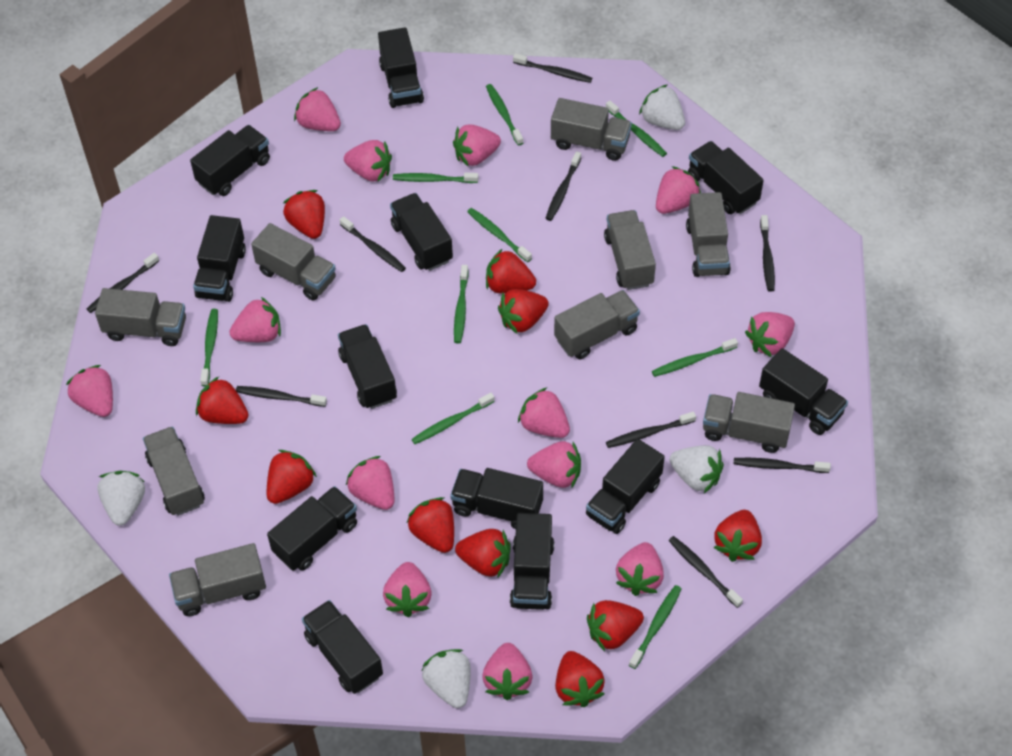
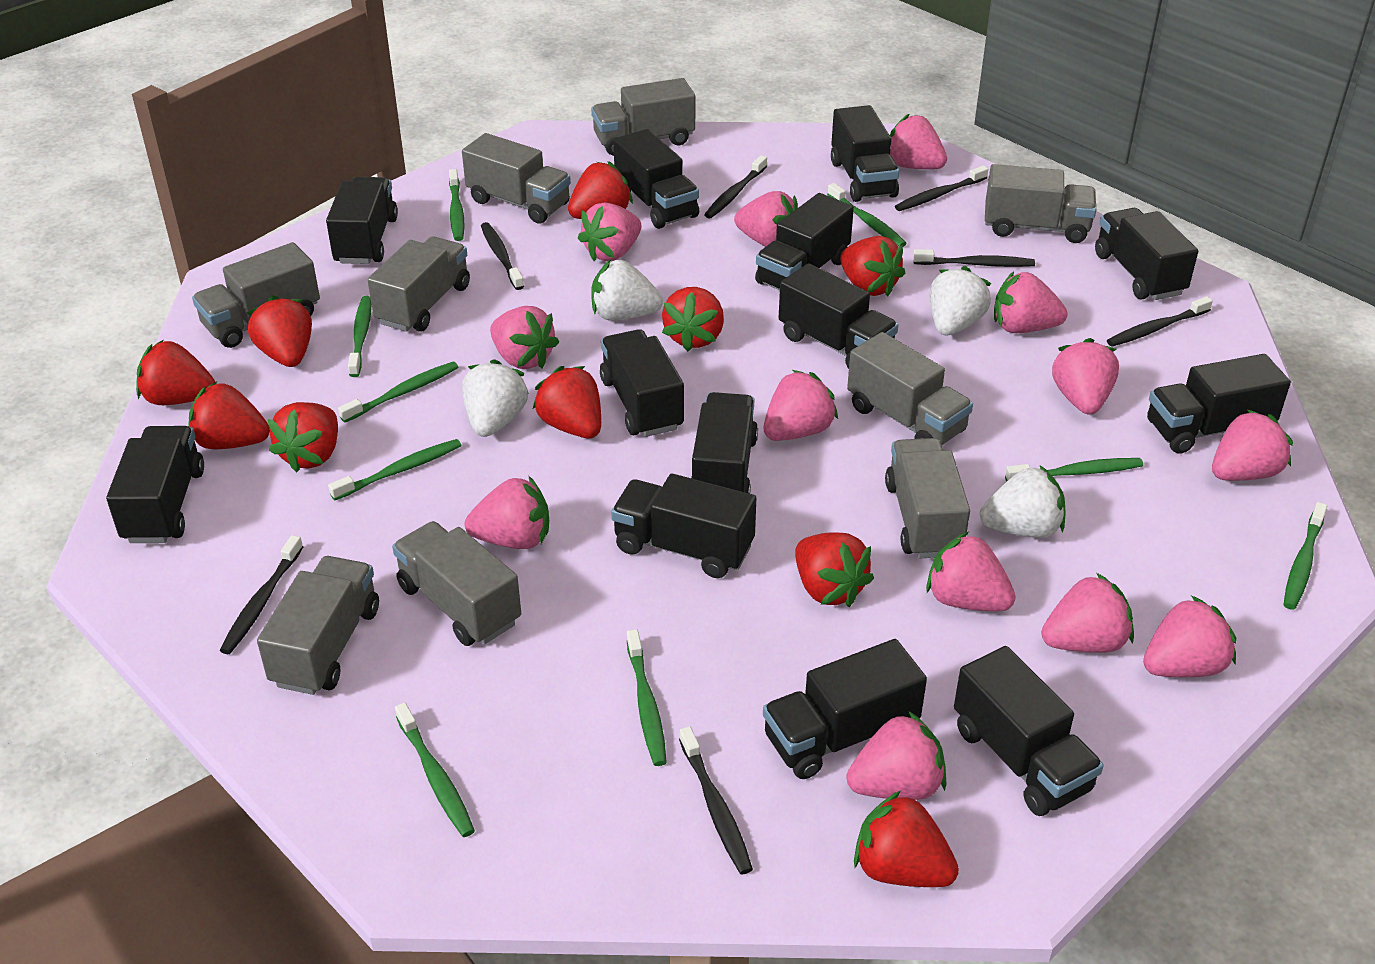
black toothbrush: 9 -> 7
black truck: 12 -> 13

